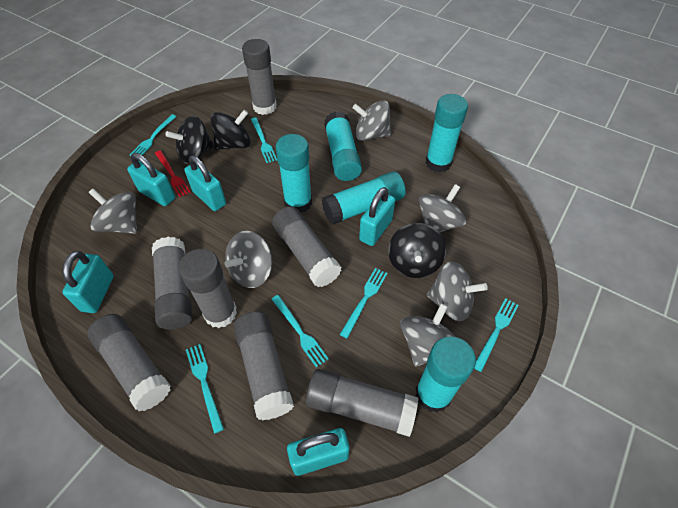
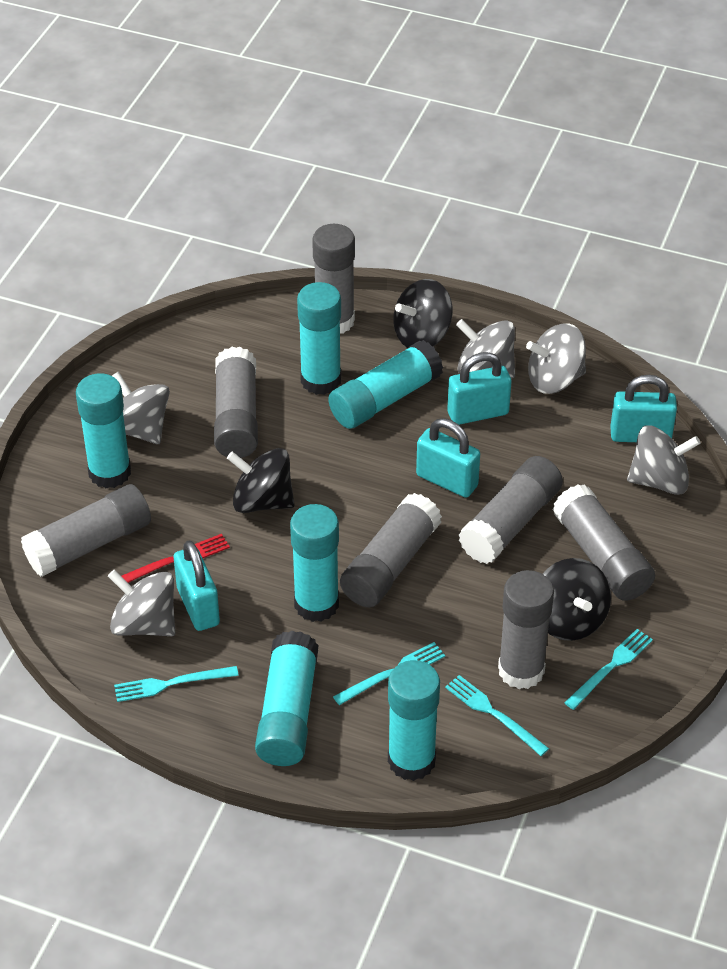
grey spinning top: 6 -> 5
turquoise fork: 6 -> 4
turquoise glue stick: 5 -> 6
turquoise padlock: 5 -> 4

